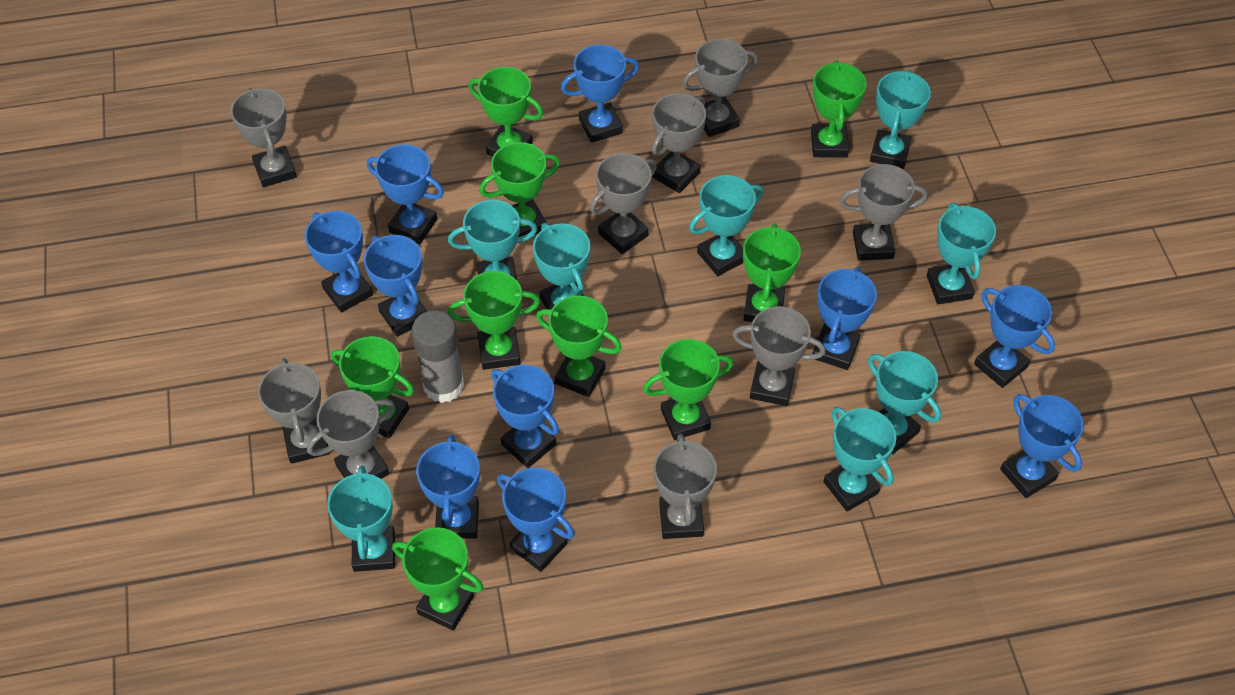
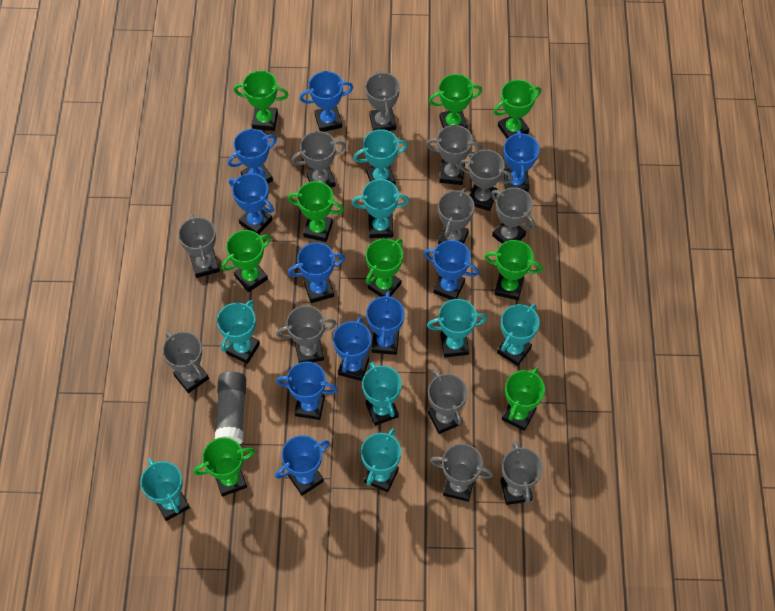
grey trophy: 9 -> 12

